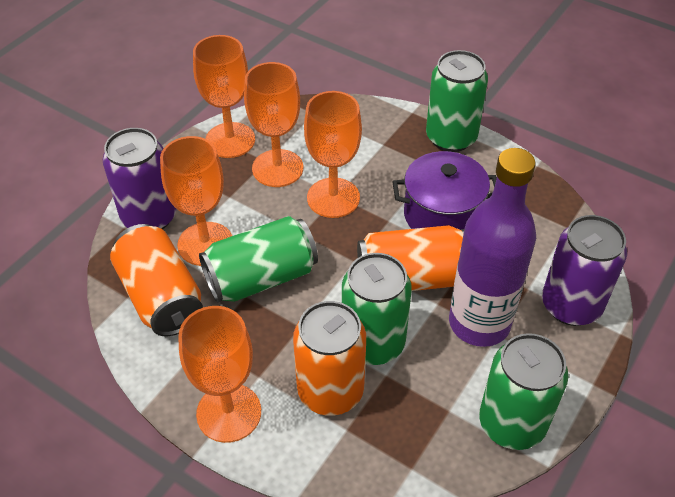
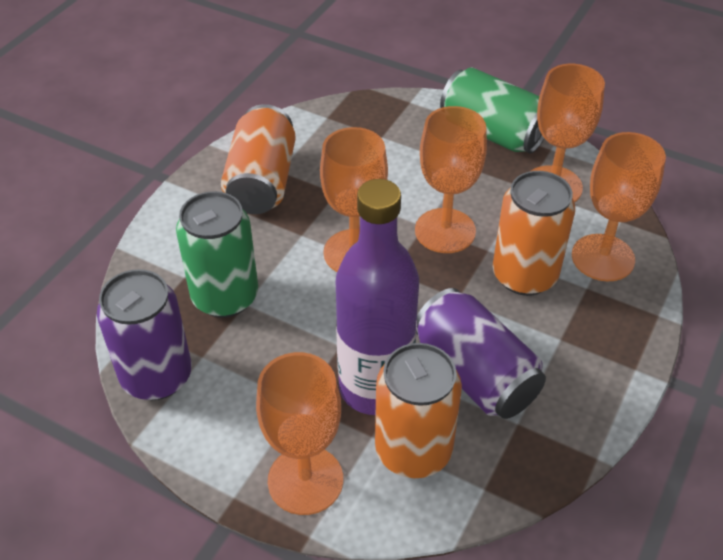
green can: 4 -> 2
purple pot: 1 -> 0

